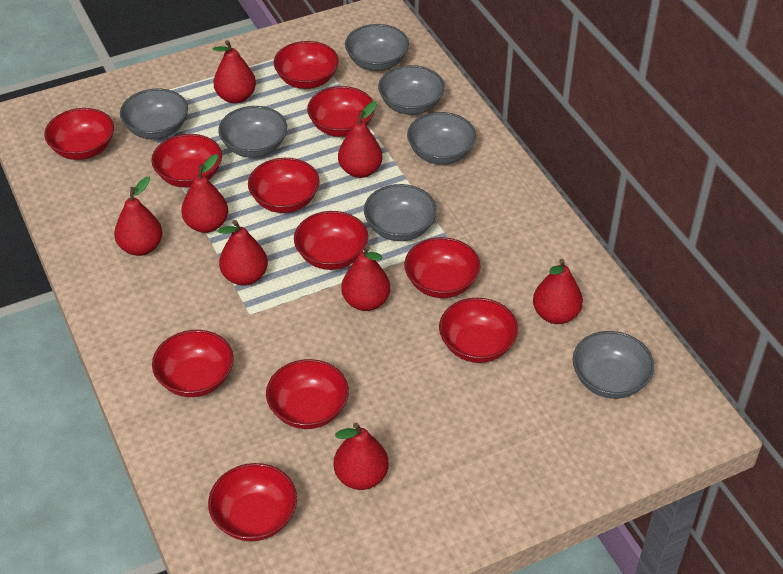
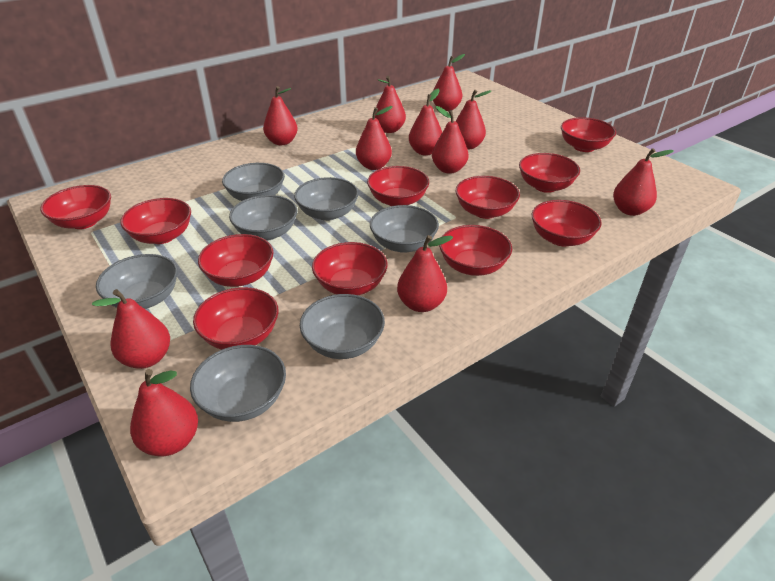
red pear: 8 -> 11

